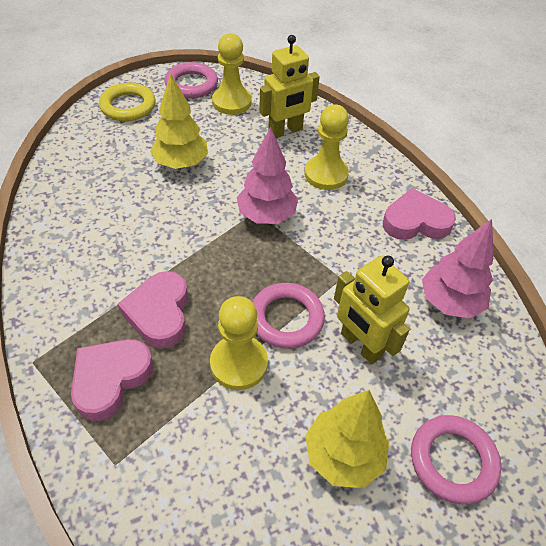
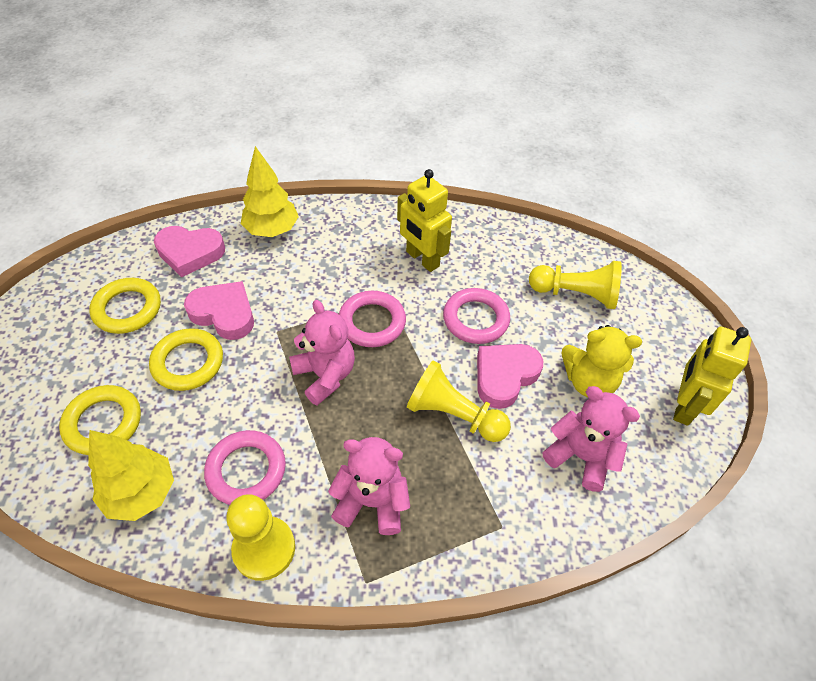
pink teddy bear: 0 -> 3
pink tree: 2 -> 0
yellow ring: 1 -> 3
yellow teddy bear: 0 -> 1

